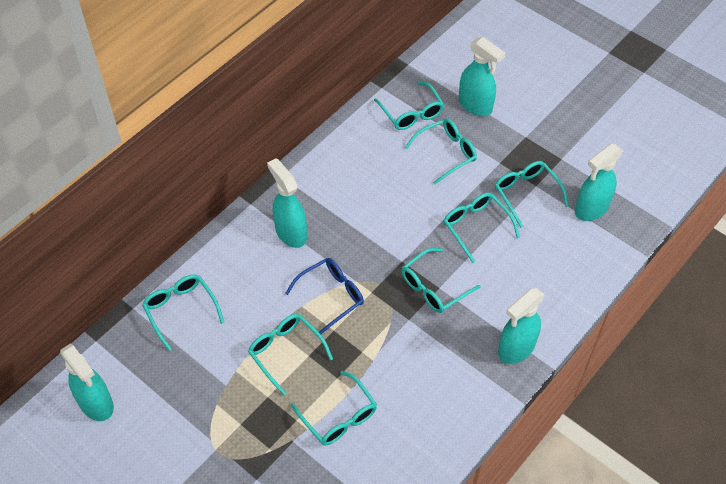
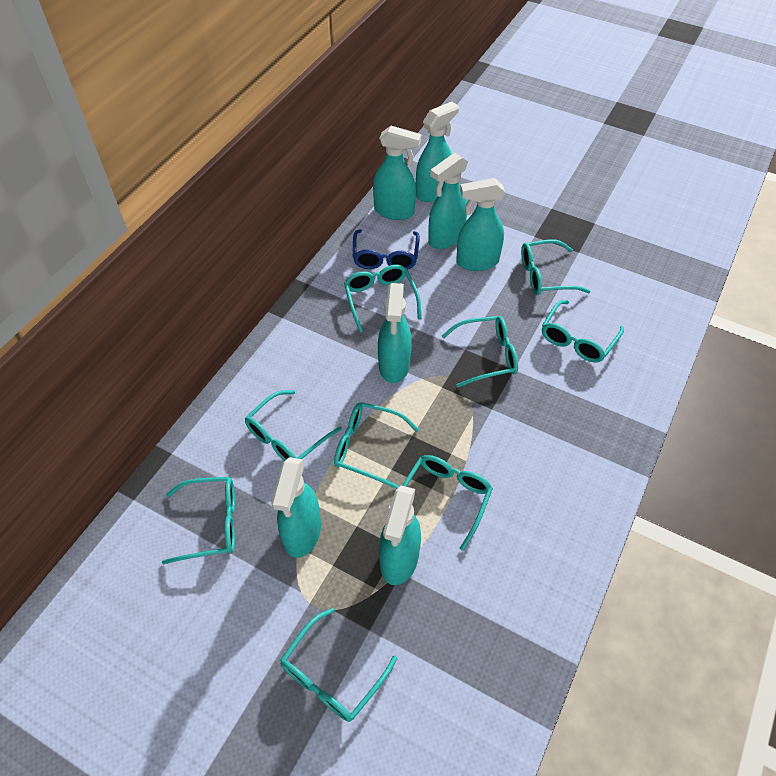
turquoise glasses: 8 -> 9
turquoise spray bottle: 5 -> 7

